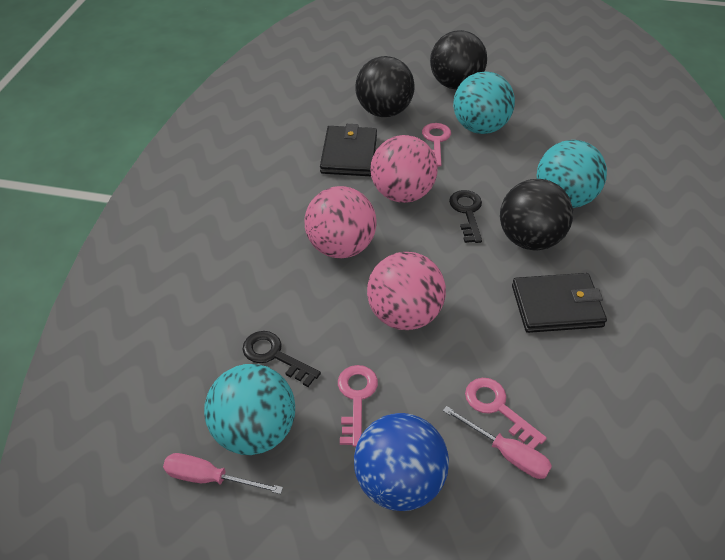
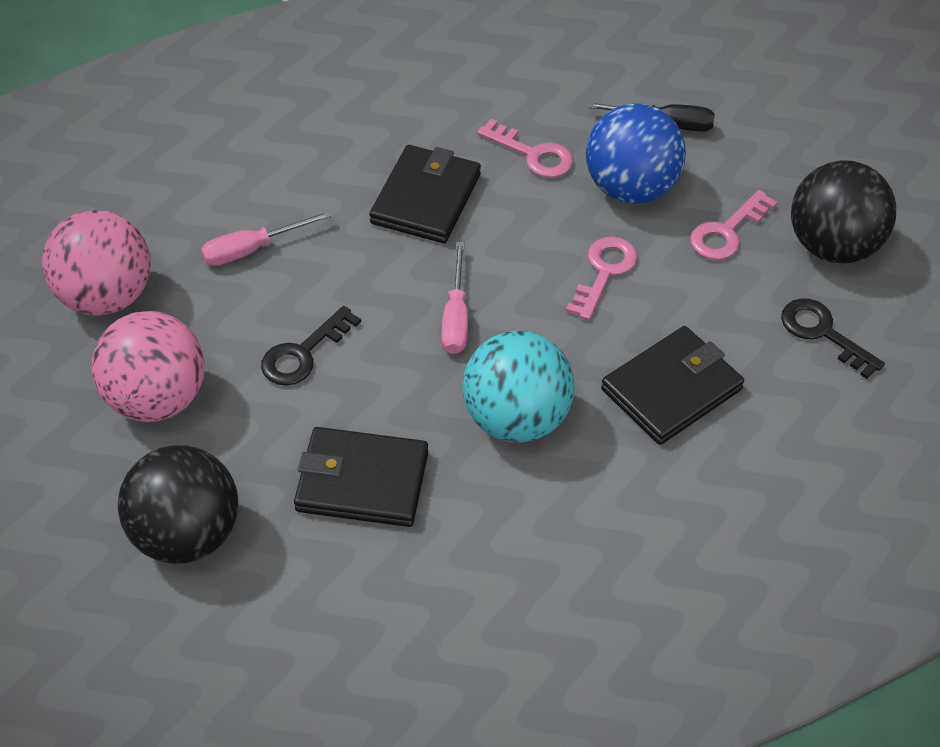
black ball: 3 -> 2
black screwdriver: 0 -> 1
black wallet: 2 -> 3
pink ball: 3 -> 2
turquoise ball: 3 -> 1

